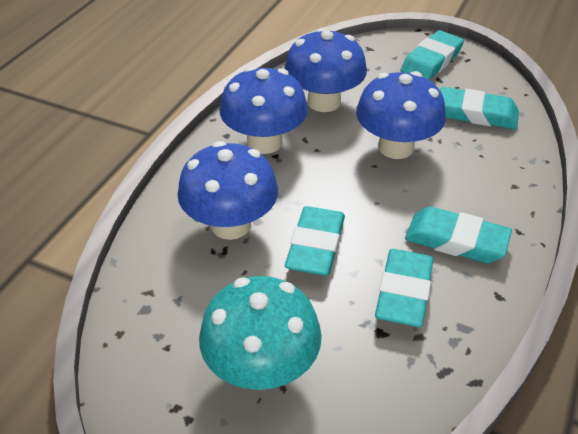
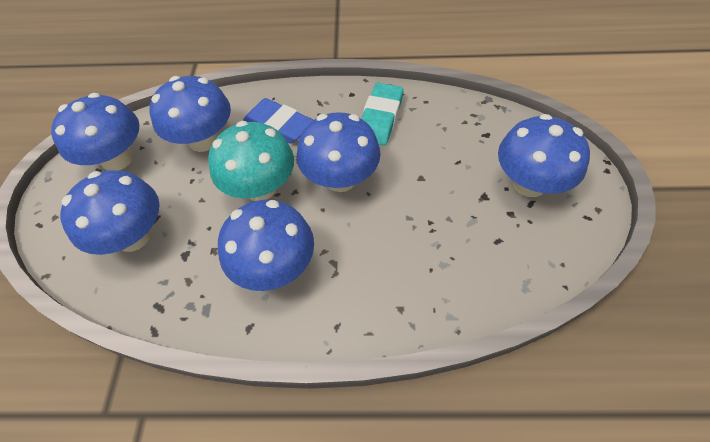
blue eraser: 0 -> 1
blue mushroom: 4 -> 6
turquoise eraser: 5 -> 1

